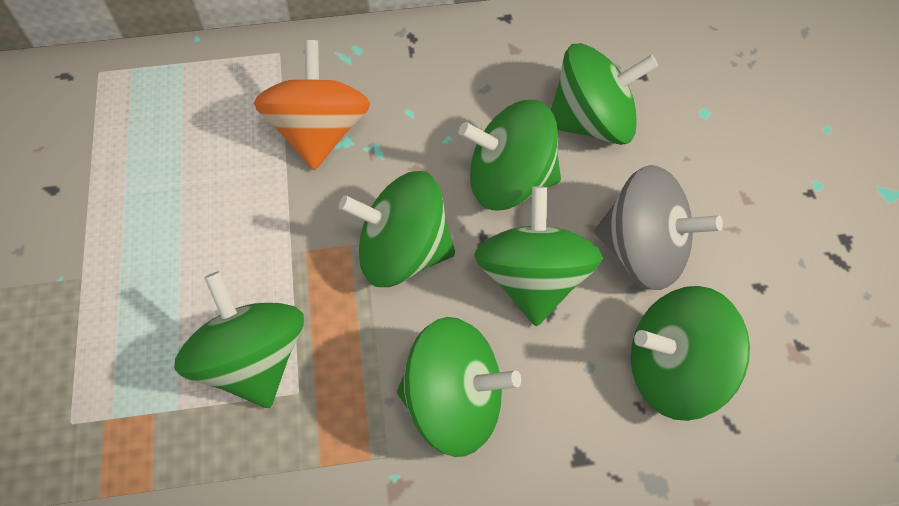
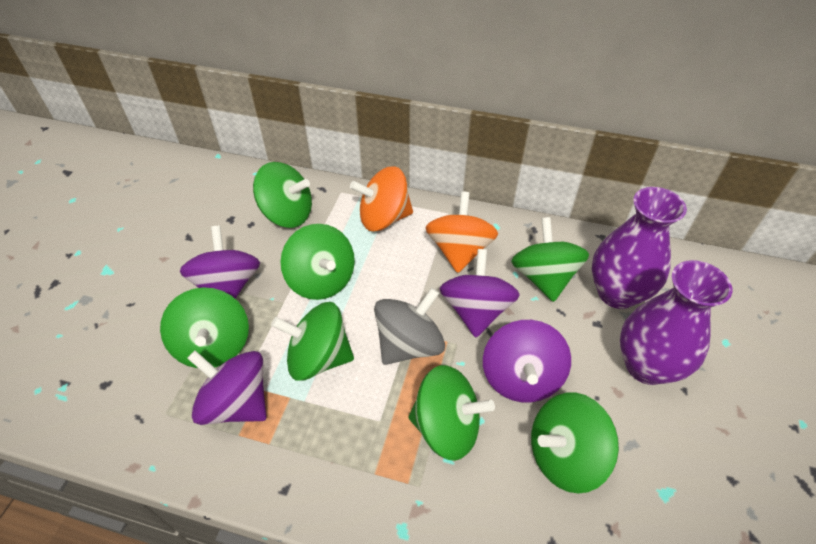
orange spinning top: 1 -> 2
purple spinning top: 0 -> 4
purple vase: 0 -> 2

